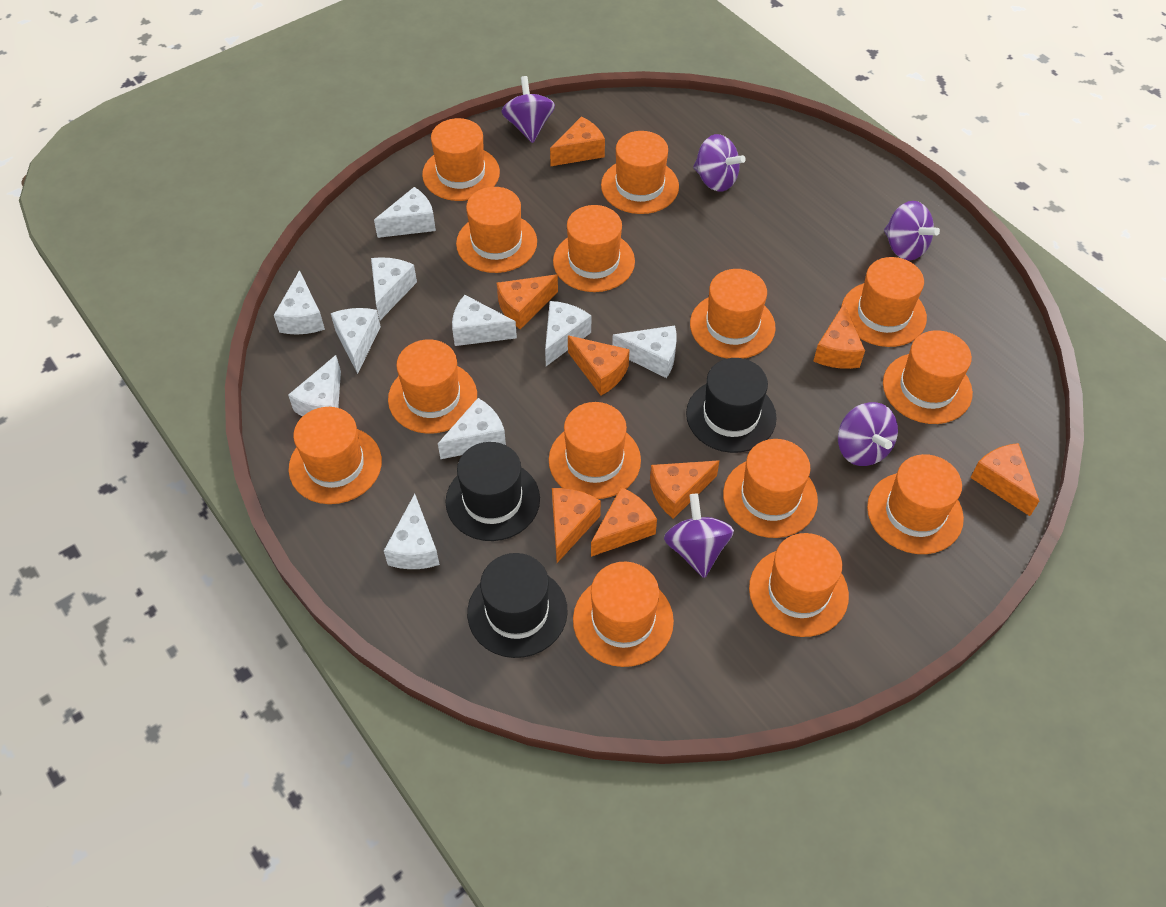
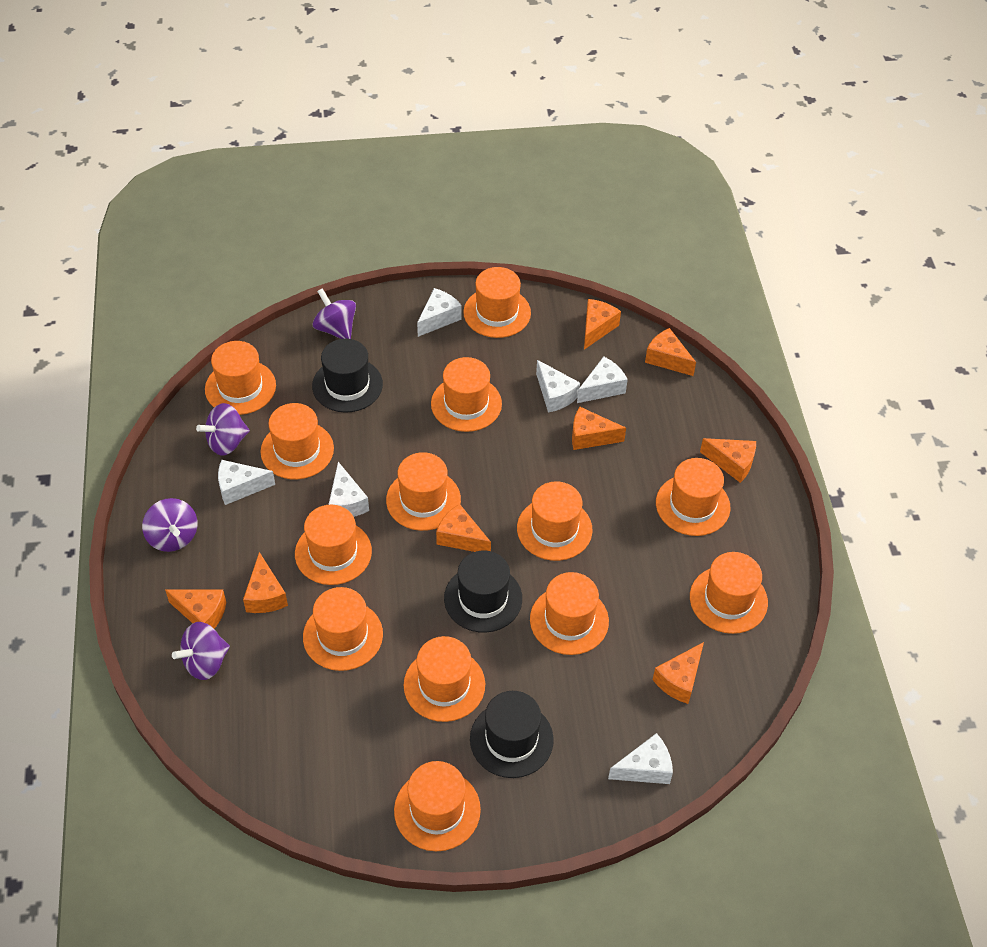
orange hat: 14 -> 13
purple spinning top: 5 -> 4
white cheese: 10 -> 6

